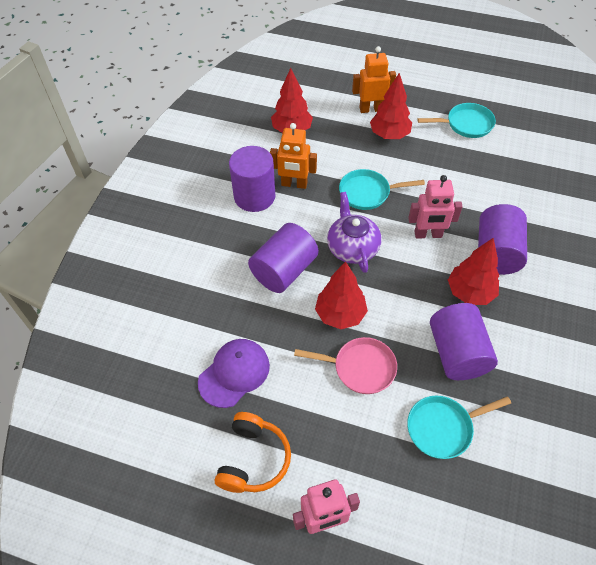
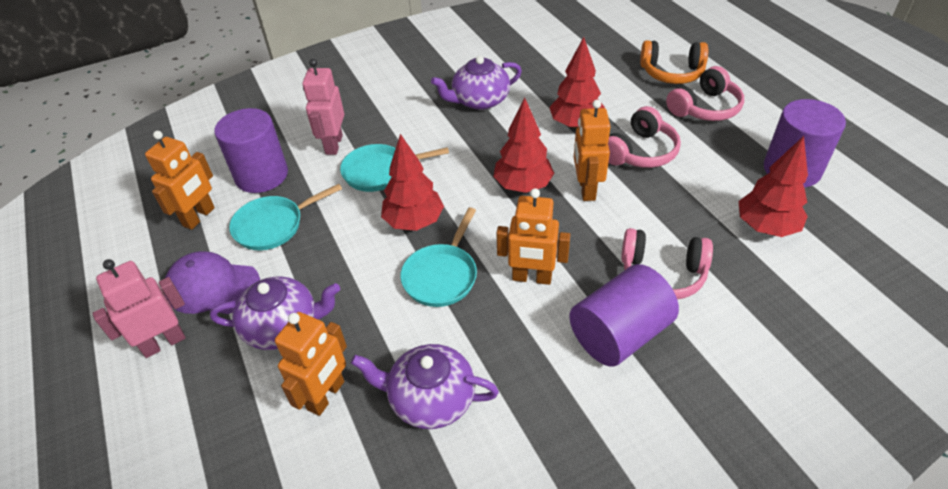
orange robot: 2 -> 4
pink headphones: 0 -> 3
pink pan: 1 -> 0
purple cylinder: 4 -> 3
purple teapot: 1 -> 3

